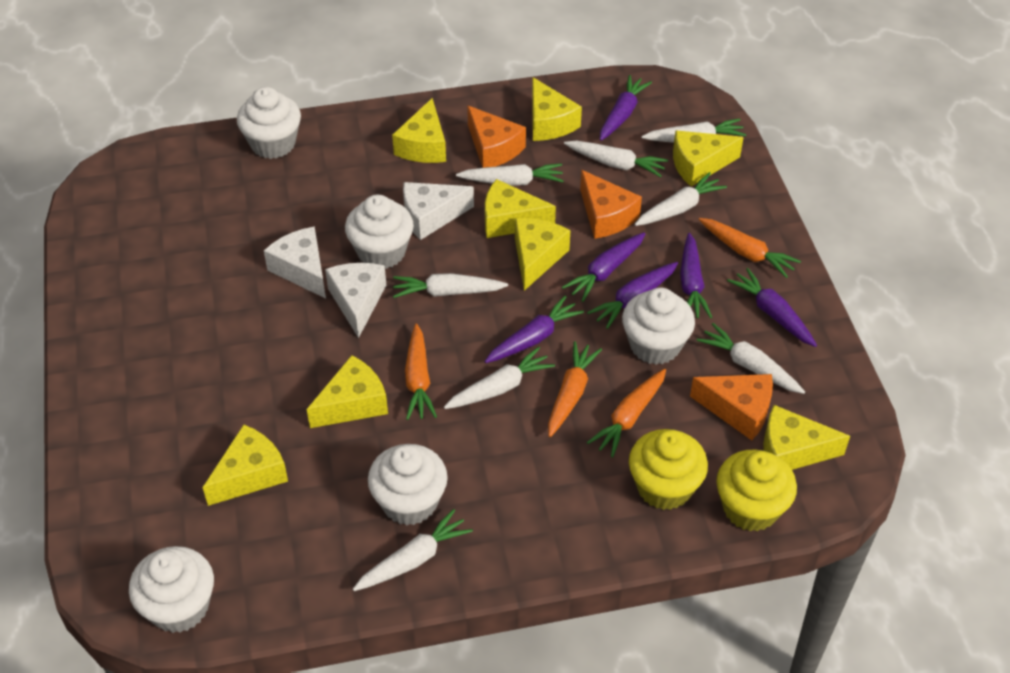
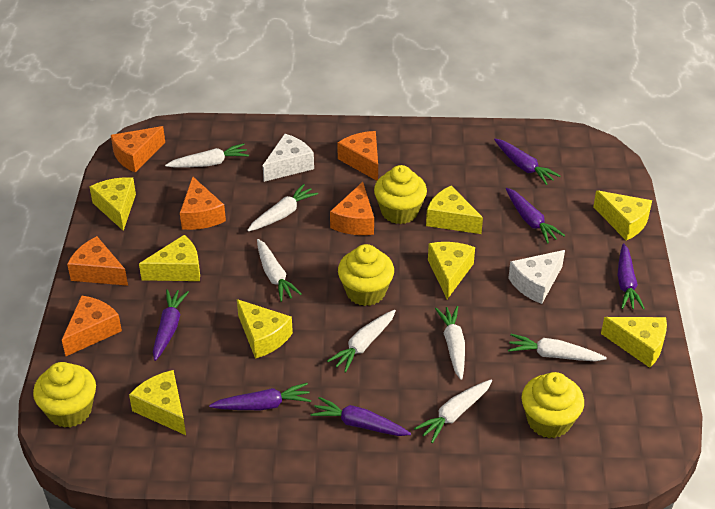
orange carrot: 4 -> 0
orange cheese: 3 -> 6
white carrot: 8 -> 7
white cheese: 3 -> 2
white cupcake: 5 -> 0
yellow cupcake: 2 -> 4

